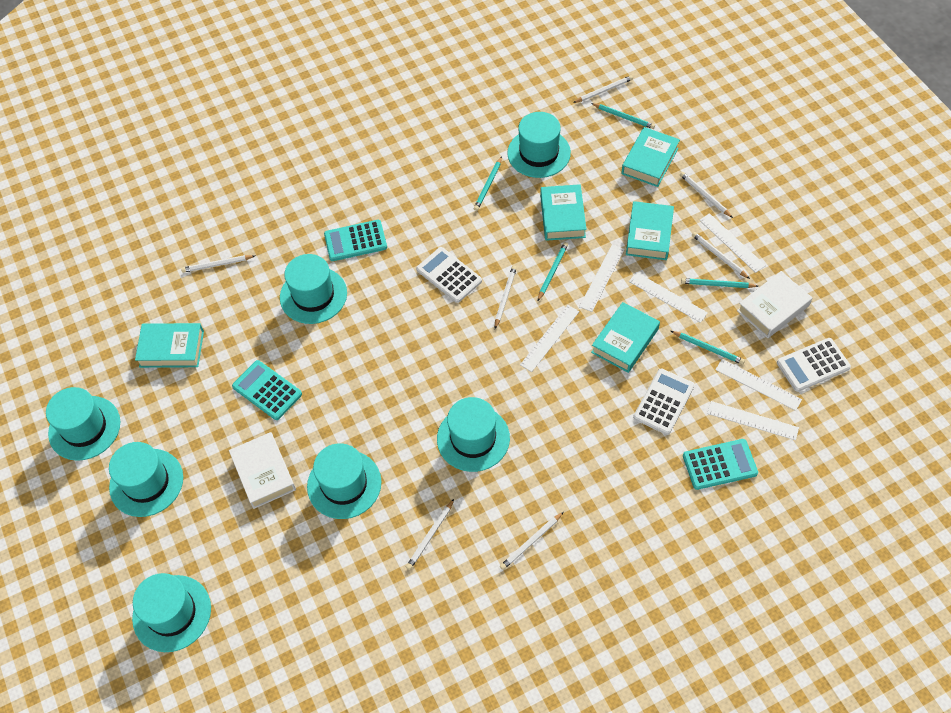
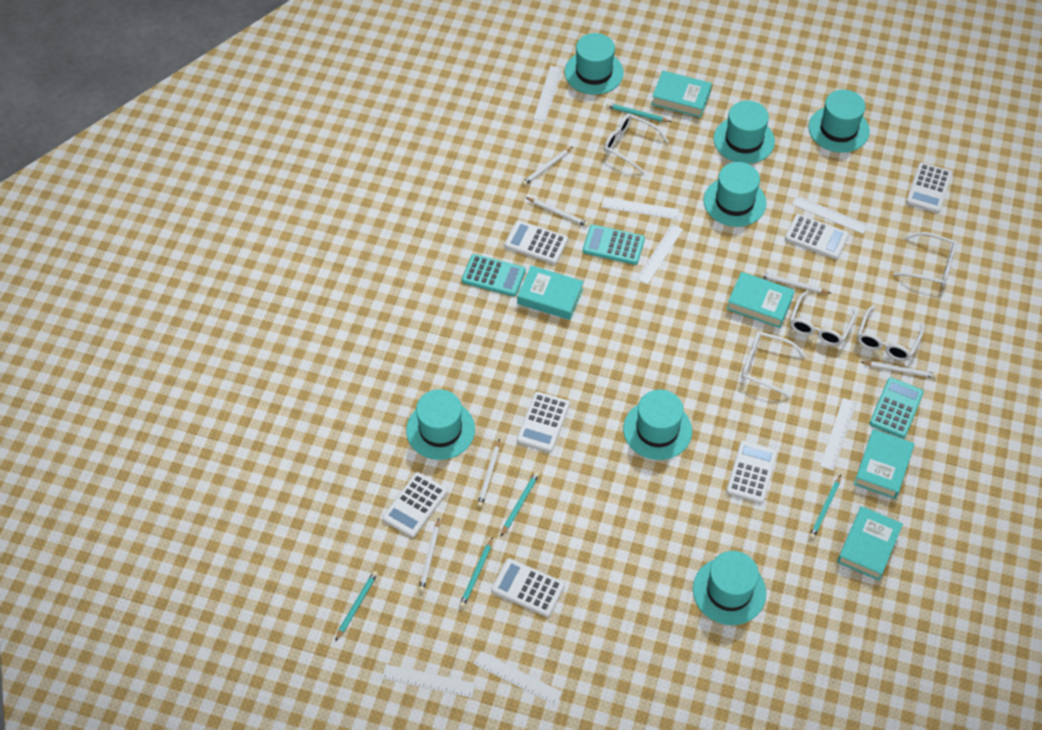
white book: 2 -> 0
white calculator: 3 -> 7
white glasses: 0 -> 5
white pencil: 7 -> 6
white ruler: 6 -> 7

